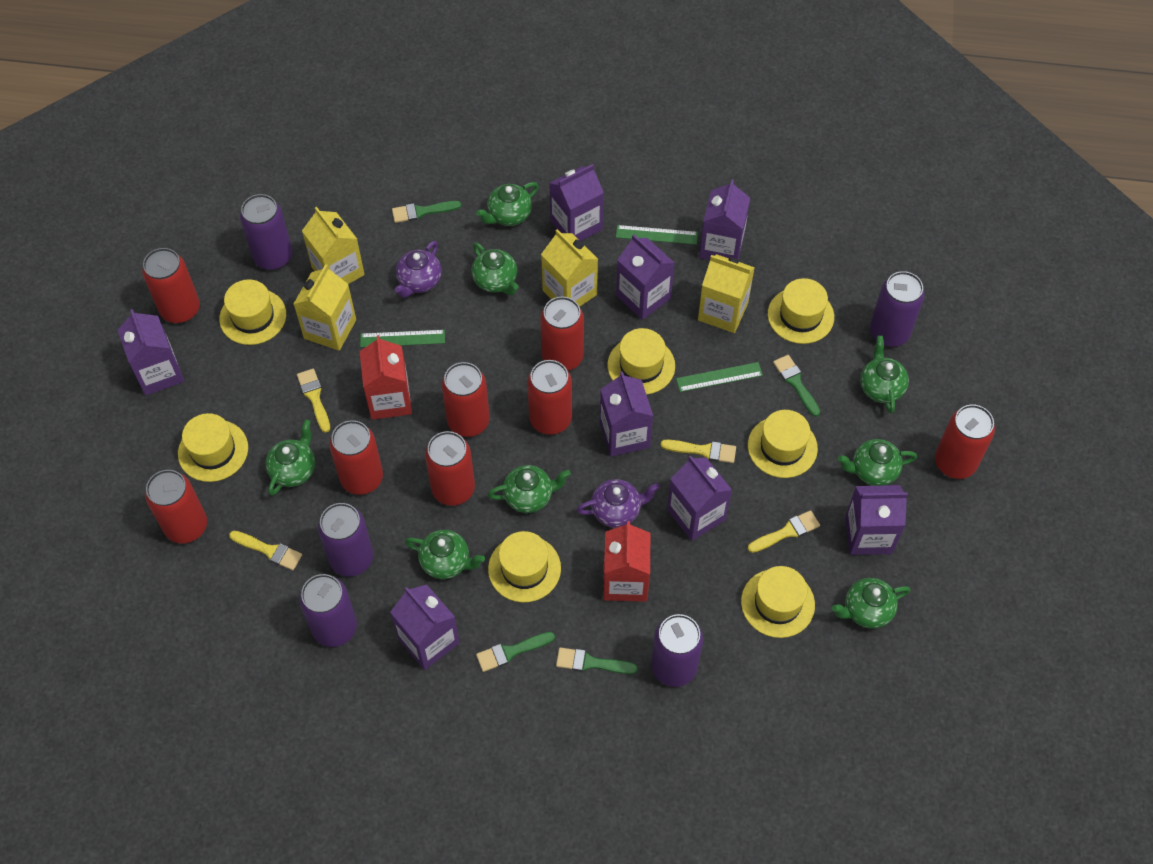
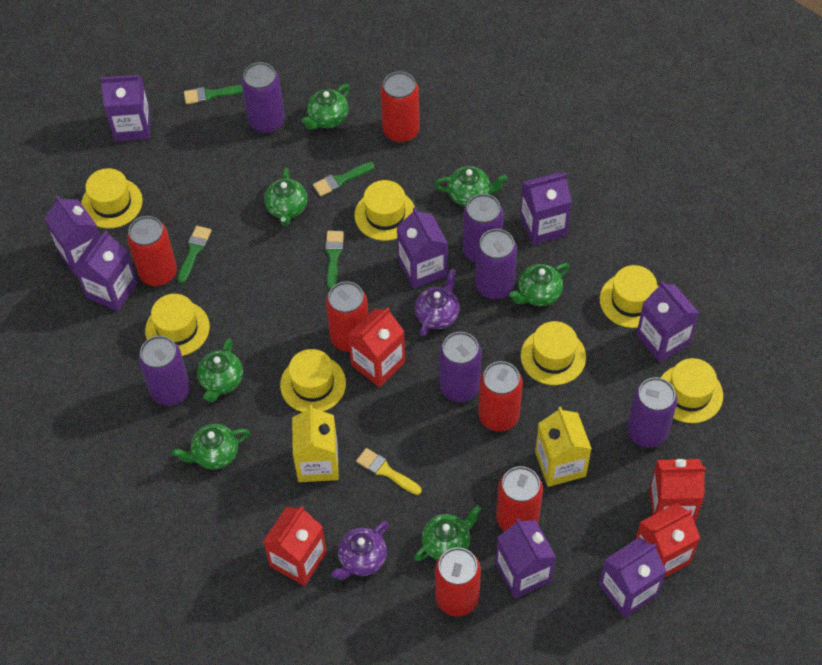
green ruler: 3 -> 0
green teapot: 8 -> 7
purple can: 5 -> 6
red can: 8 -> 6
red carton: 2 -> 4
yellow brush: 4 -> 1
yellow carton: 4 -> 2

